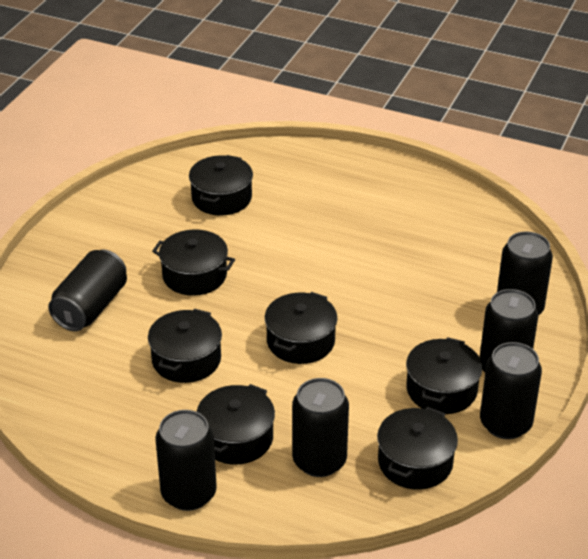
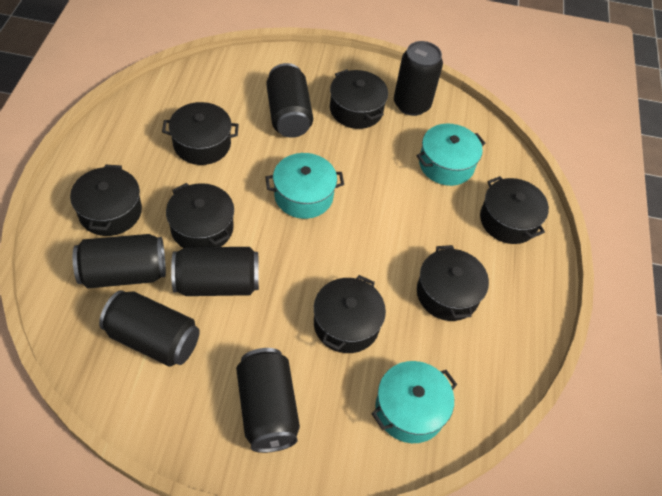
turquoise pot: 0 -> 3

